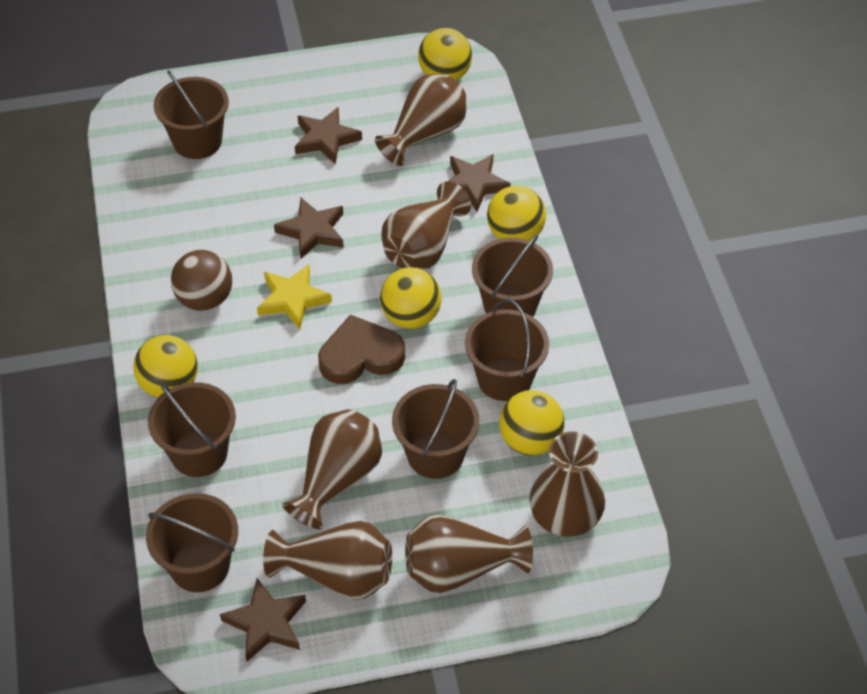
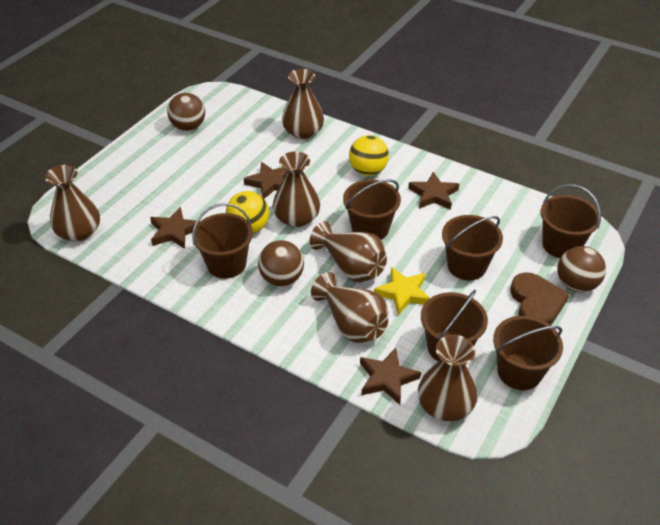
brown ball: 1 -> 3
yellow ball: 5 -> 2

